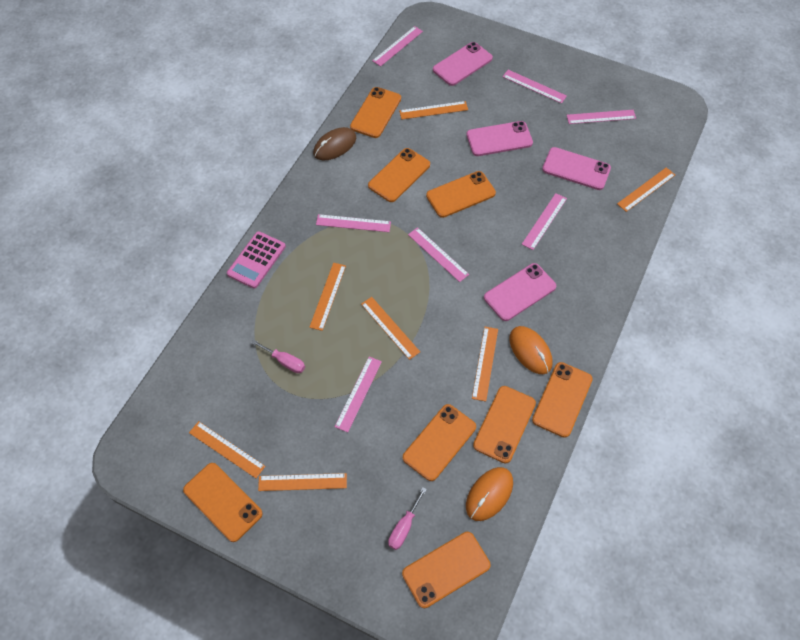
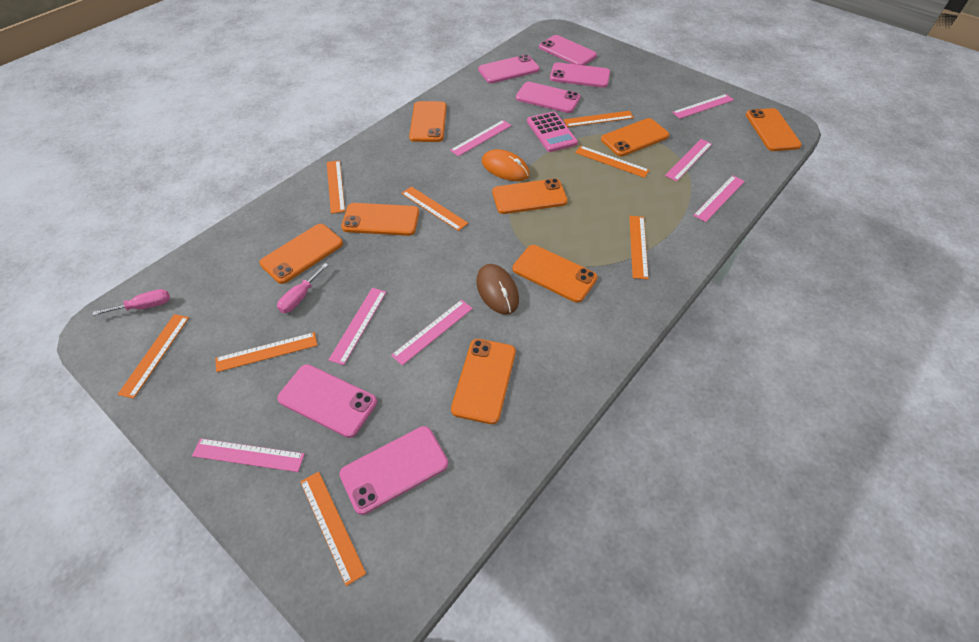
orange mouse: 2 -> 1
orange ruler: 7 -> 8
pink phone: 4 -> 6

